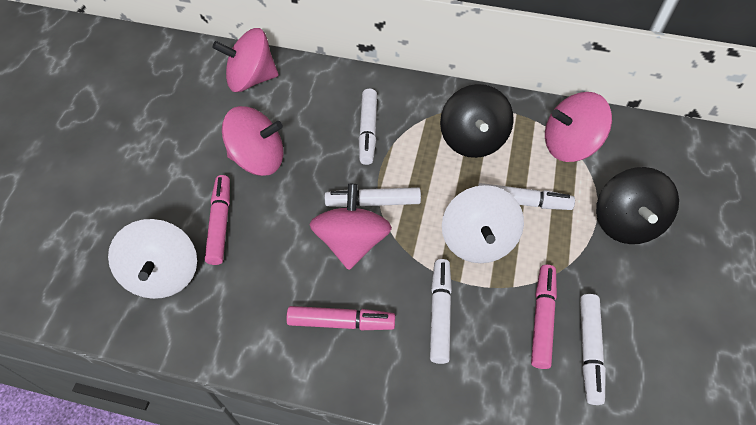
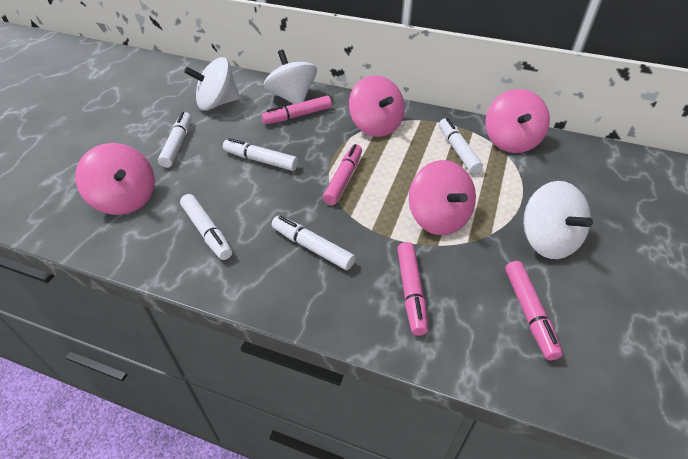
black spinning top: 2 -> 0
pink marker: 3 -> 4
white spinning top: 2 -> 3

